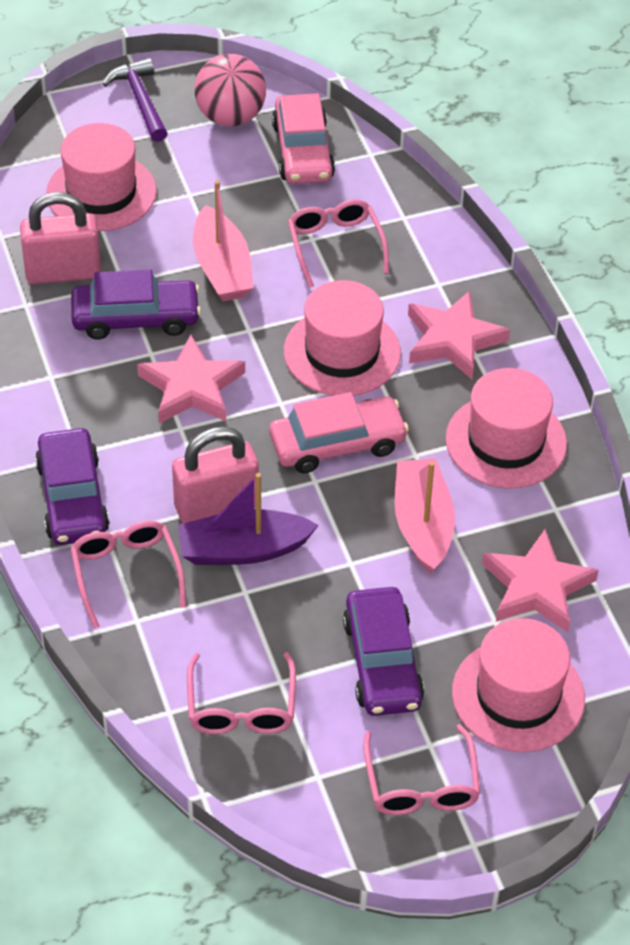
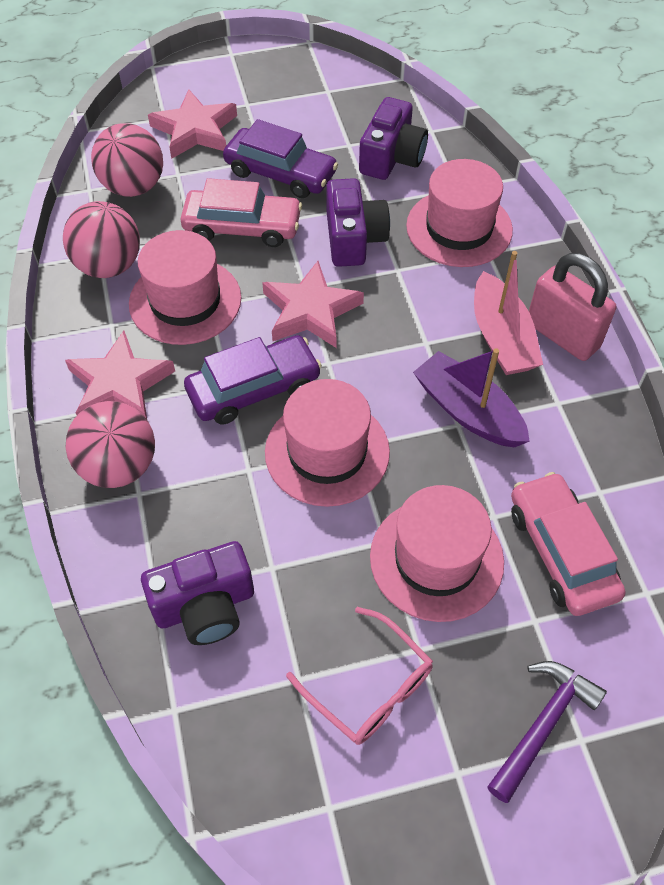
pink ball: 1 -> 3
pink boat: 2 -> 1
pink glasses: 4 -> 1
pink padlock: 2 -> 1
purple camera: 0 -> 3
purple car: 3 -> 2

